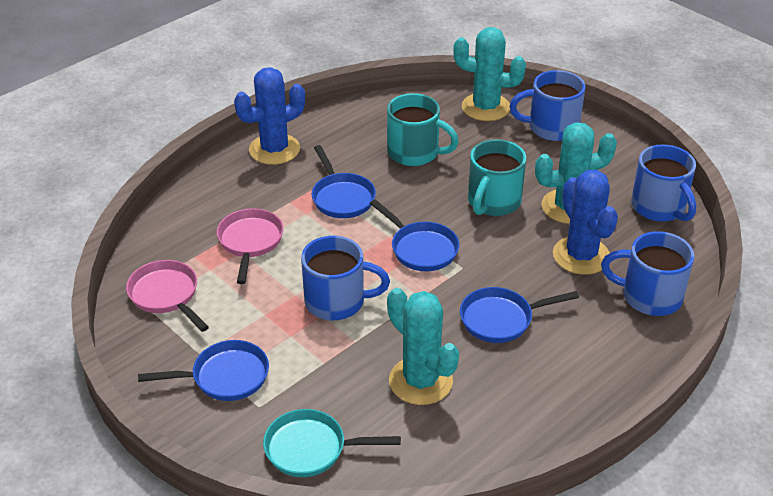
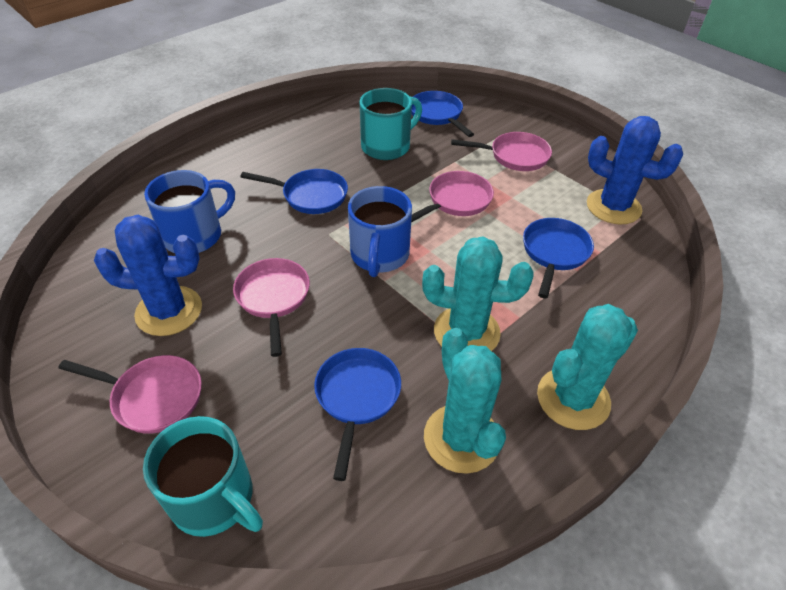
blue mug: 4 -> 2
pink pan: 2 -> 4
turquoise pan: 1 -> 0

